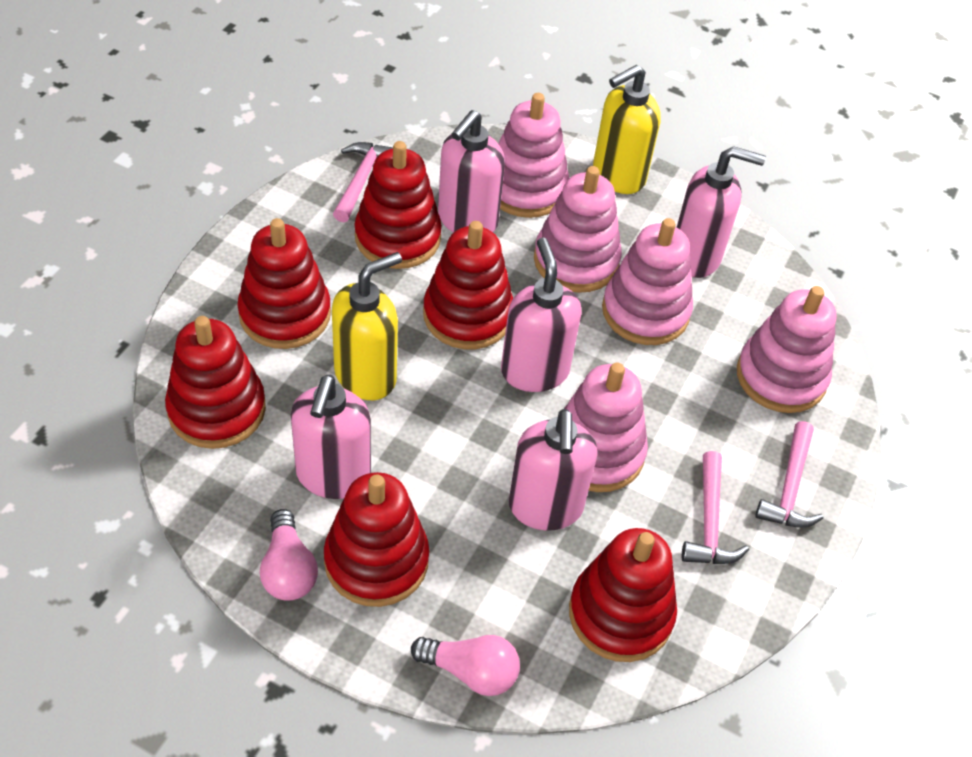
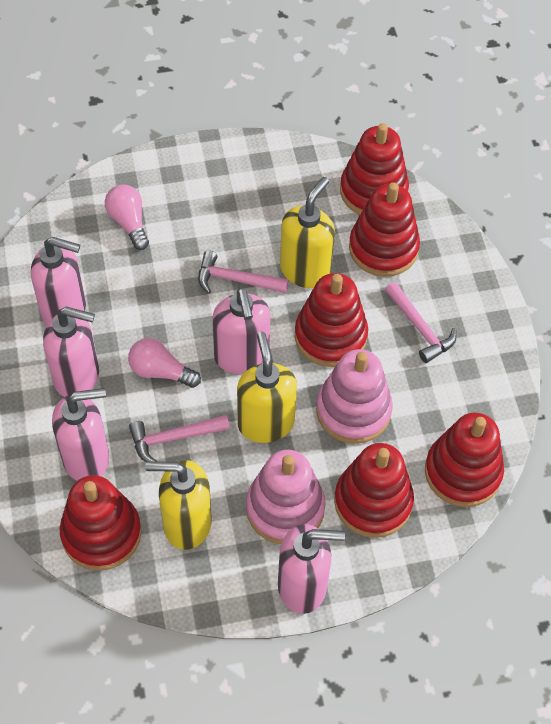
pink stacking toy: 5 -> 2
yellow soap dispenser: 2 -> 3

